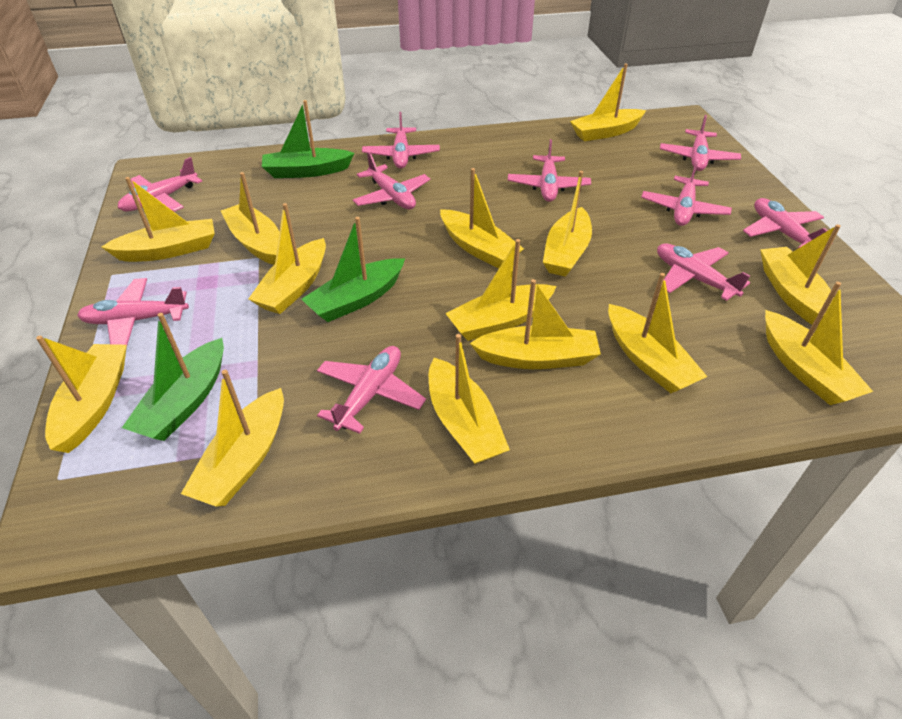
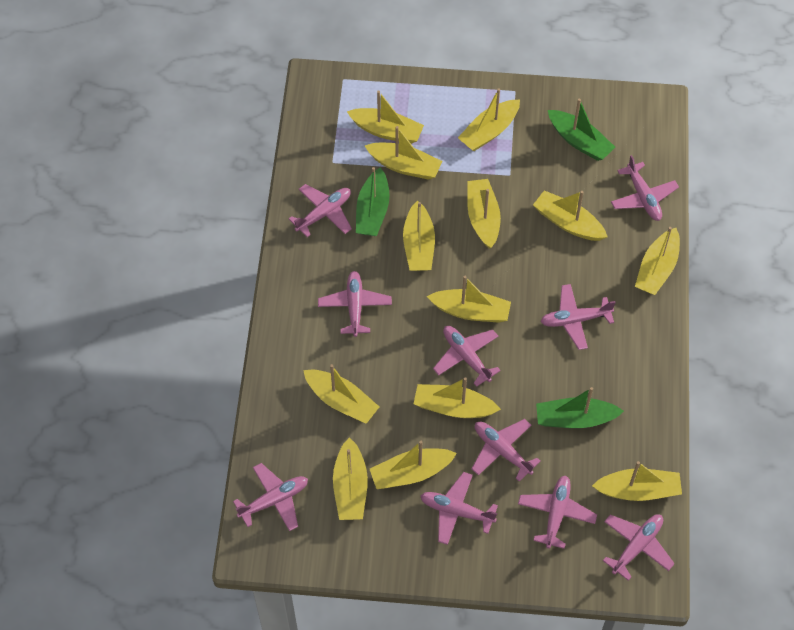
yellow boat: 14 -> 13

